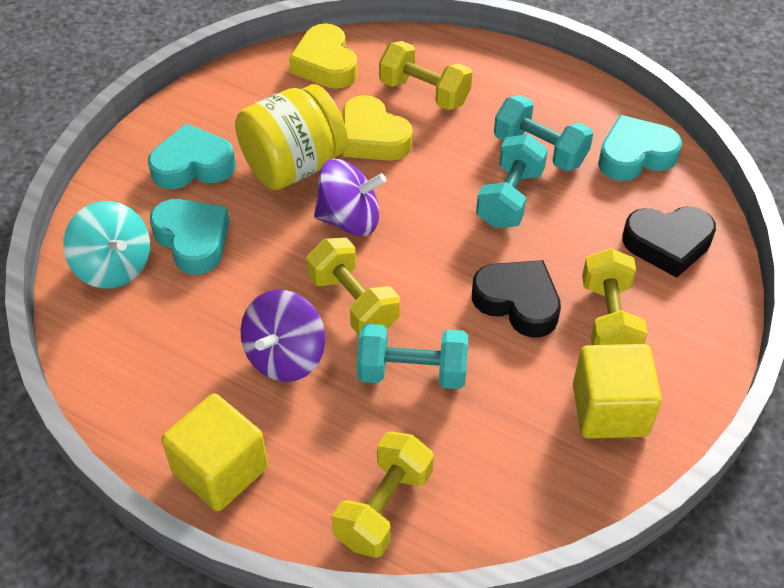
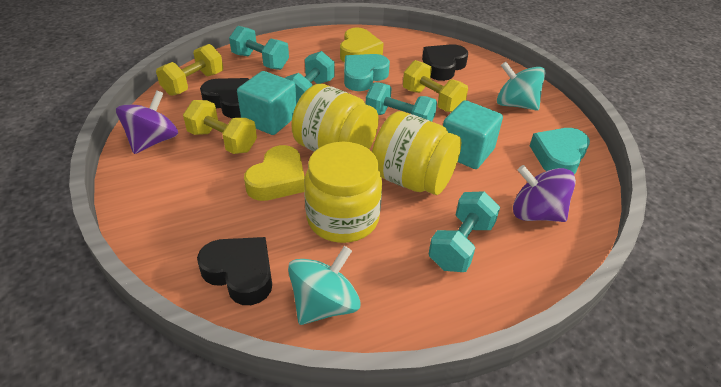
black heart: 2 -> 3
turquoise cube: 0 -> 2
turquoise dumbbell: 3 -> 4
turquoise heart: 3 -> 2
turquoise spinning top: 1 -> 2
yellow cube: 2 -> 0
yellow dumbbell: 4 -> 3
yellow jar: 1 -> 3

